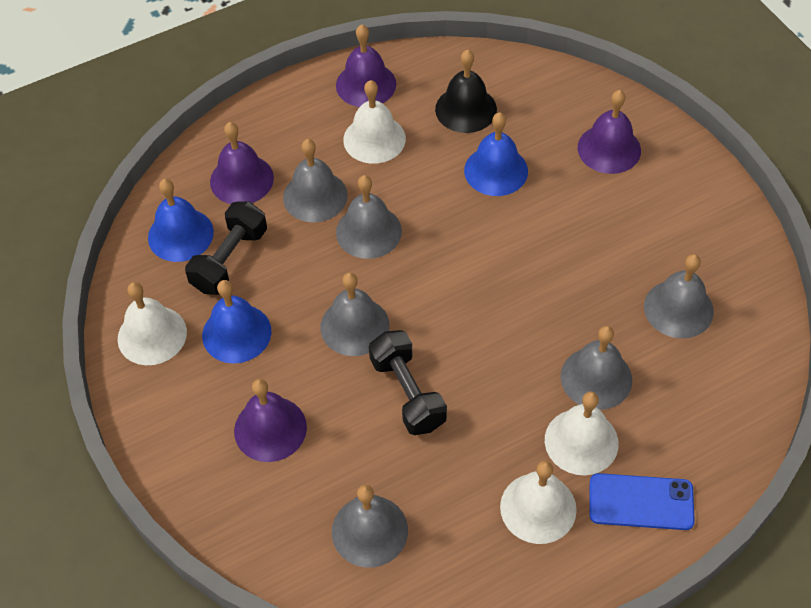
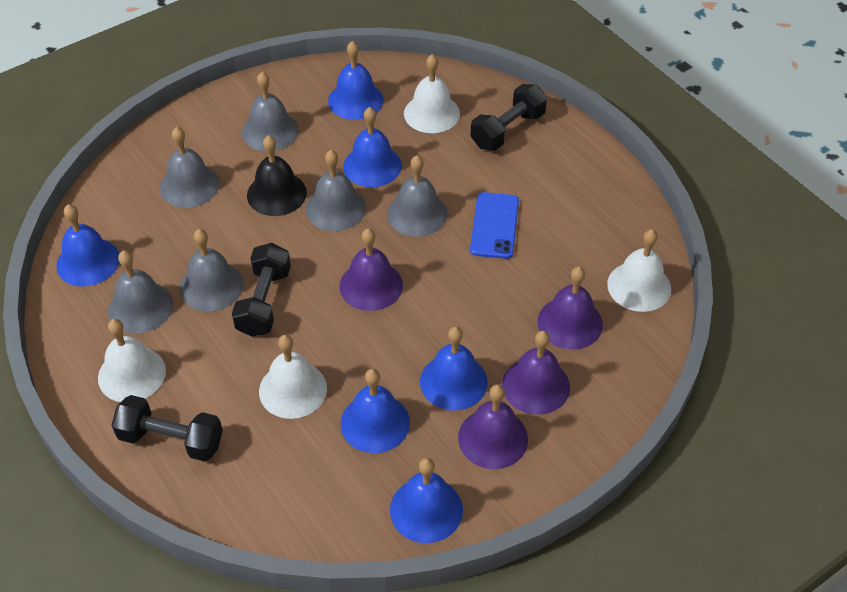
black dumbbell: 2 -> 3
blue bell: 3 -> 6

